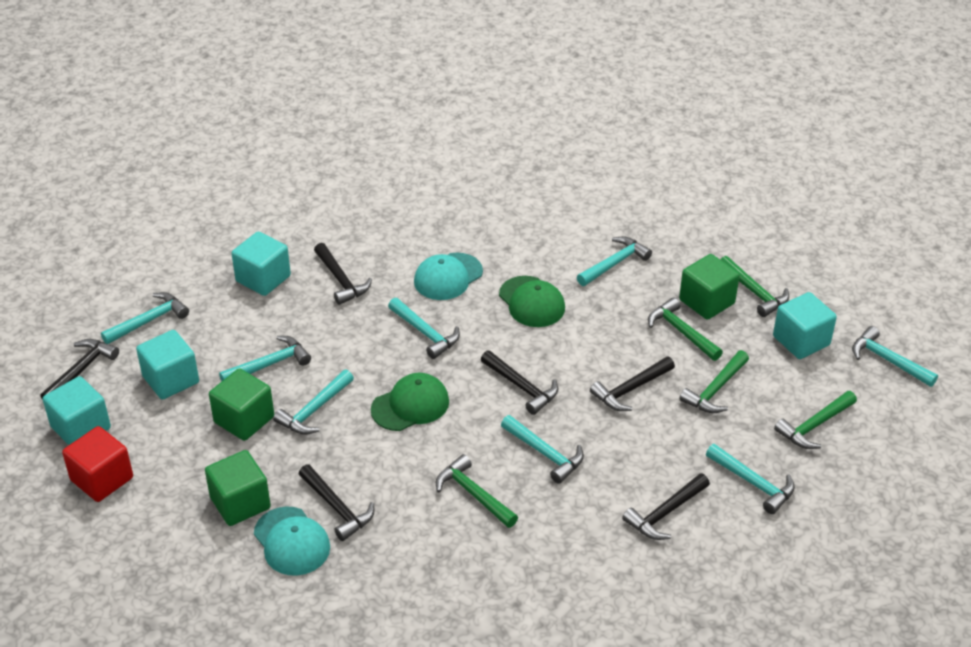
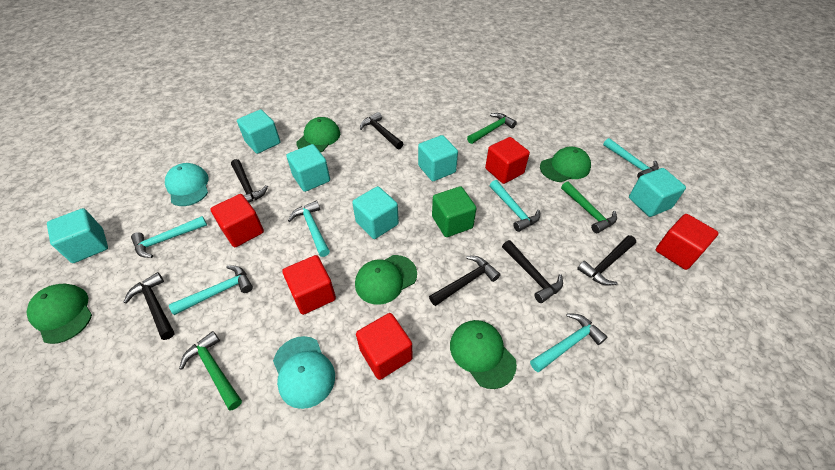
green cap: 2 -> 5
green cube: 3 -> 1
green hammer: 5 -> 3
red cube: 1 -> 5
turquoise cube: 4 -> 6
turquoise hammer: 8 -> 6

